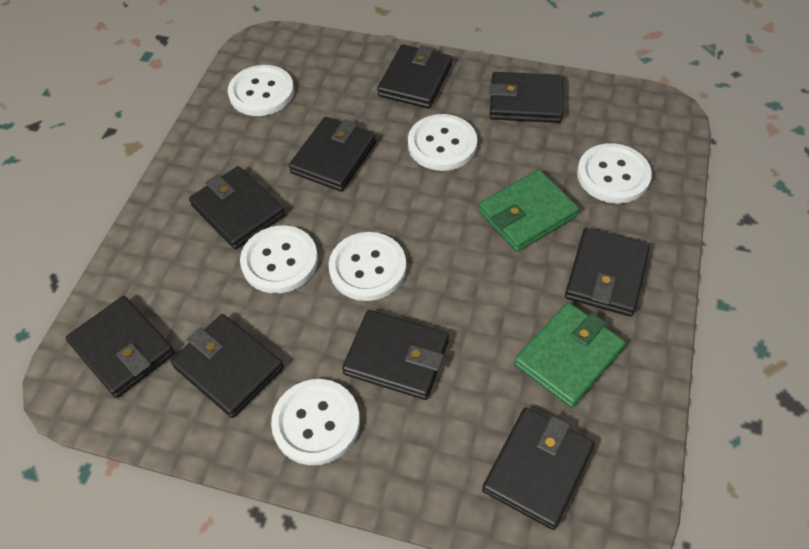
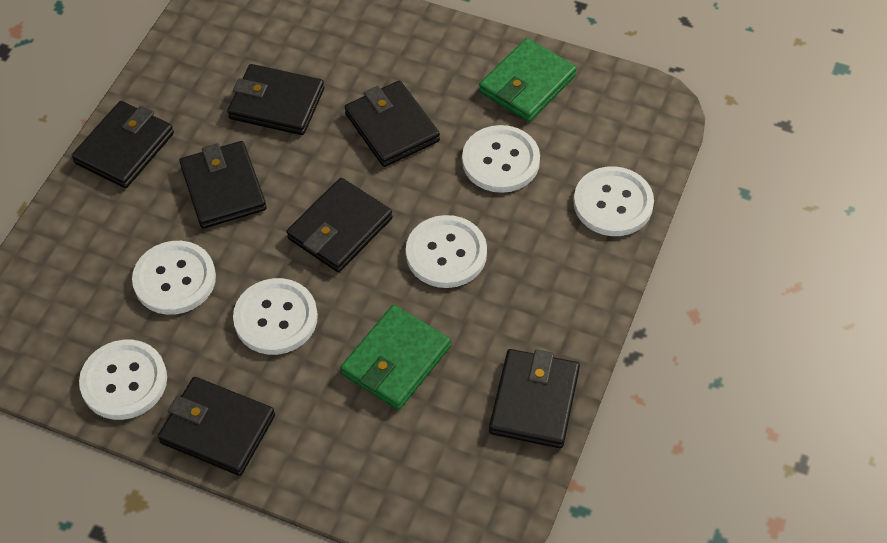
black wallet: 9 -> 7

